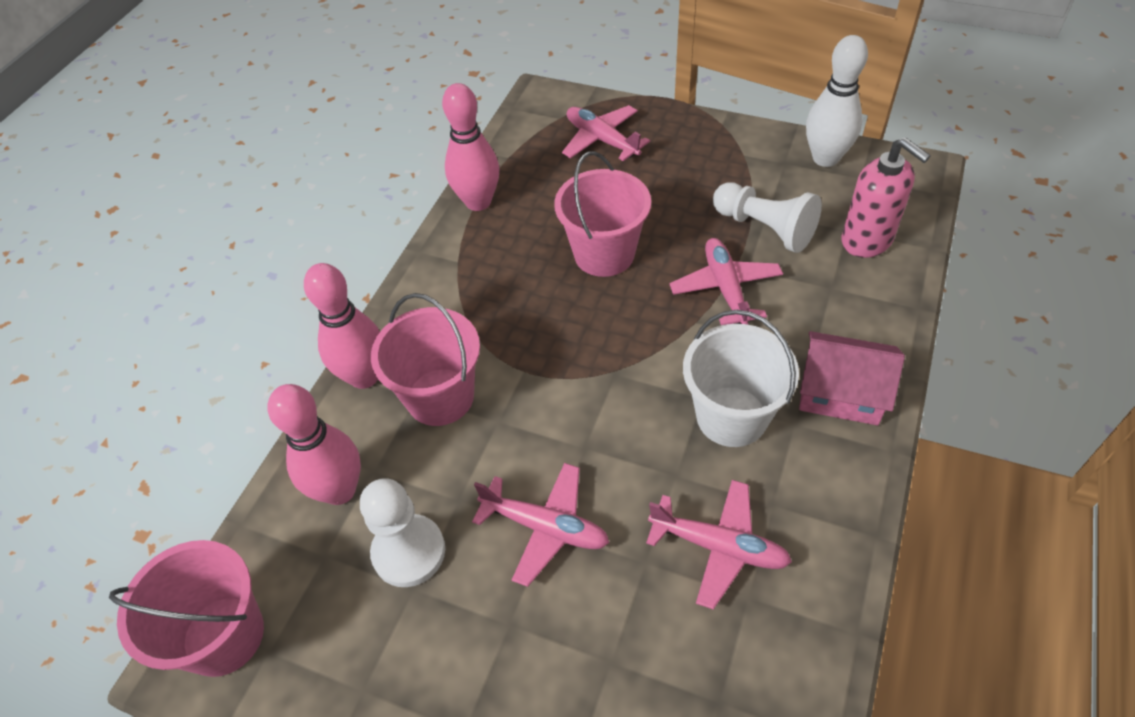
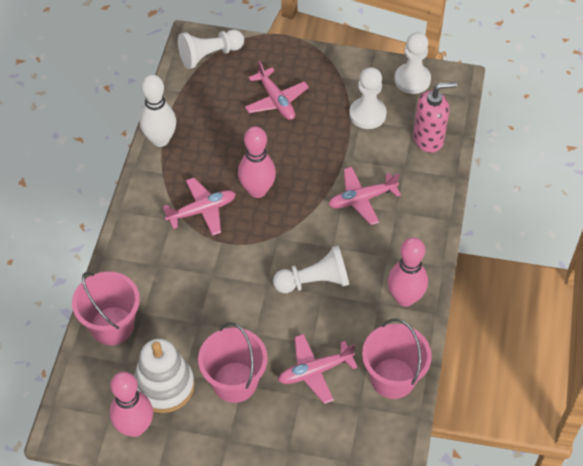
pink house: 1 -> 0
white bucket: 1 -> 0
white pawn: 2 -> 4
white stacking toy: 0 -> 1

